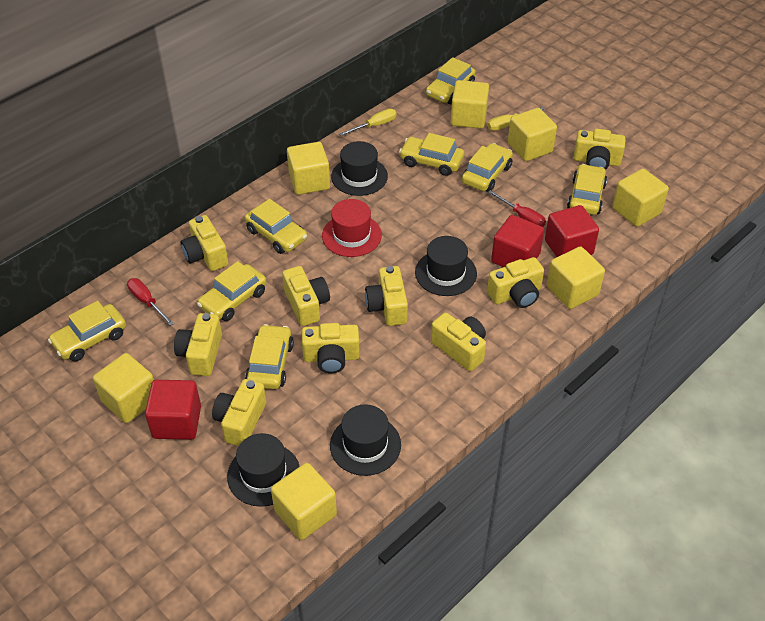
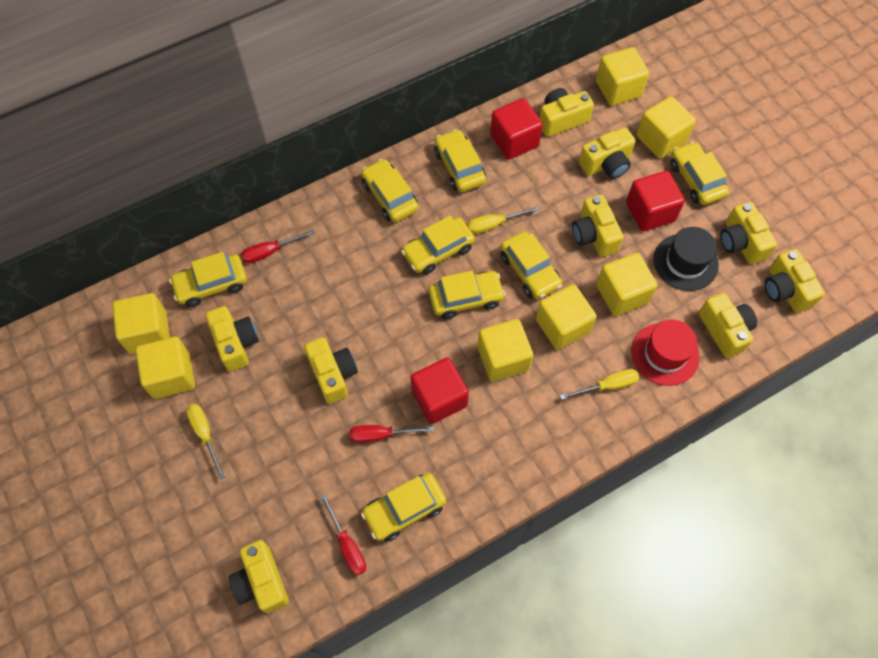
black hat: 4 -> 1
red screwdriver: 2 -> 3
yellow screwdriver: 2 -> 3

